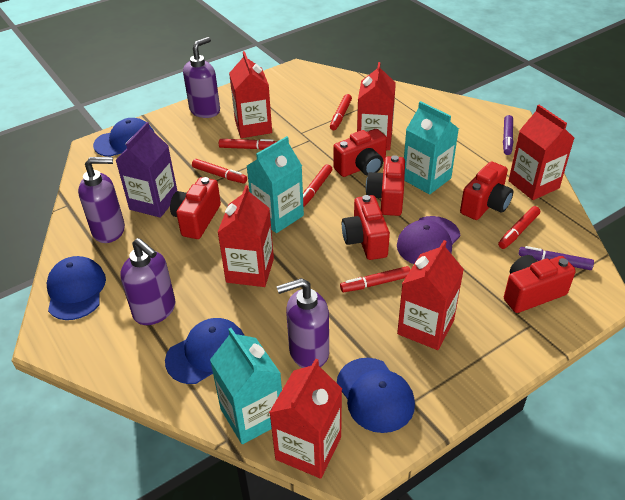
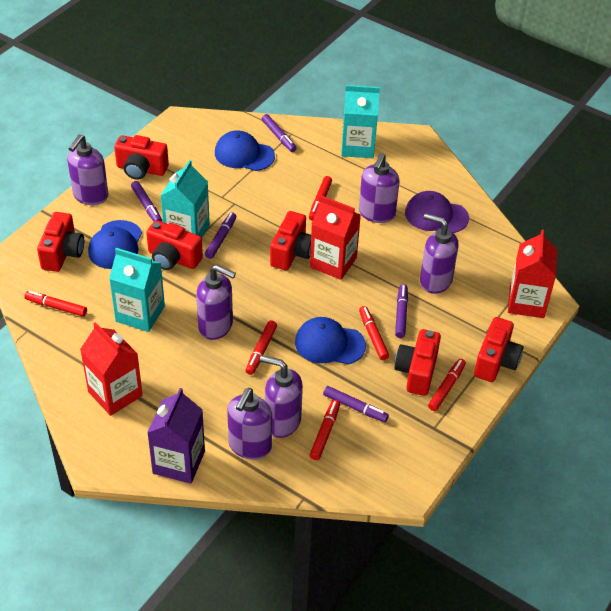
blue cap: 4 -> 3
purple marker: 2 -> 5
purple soap dispenser: 4 -> 6
red carton: 6 -> 3

